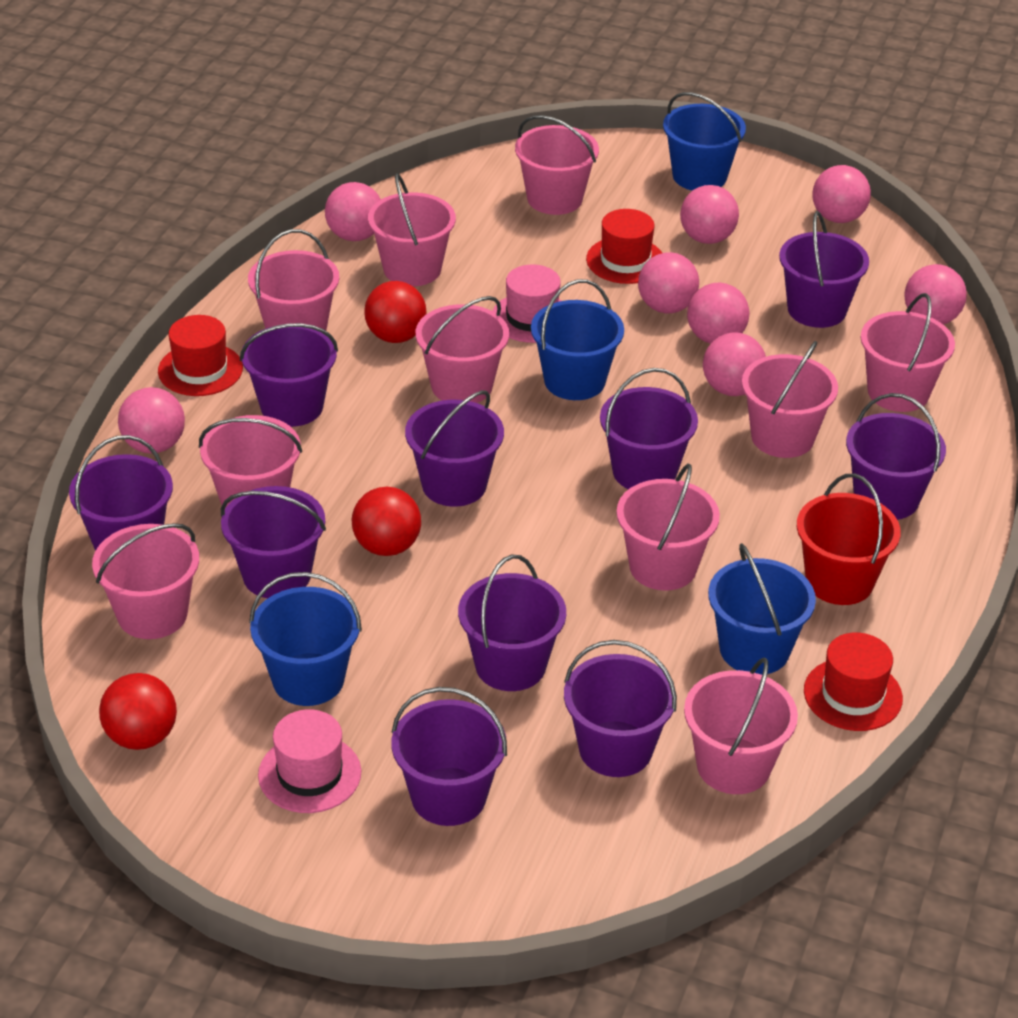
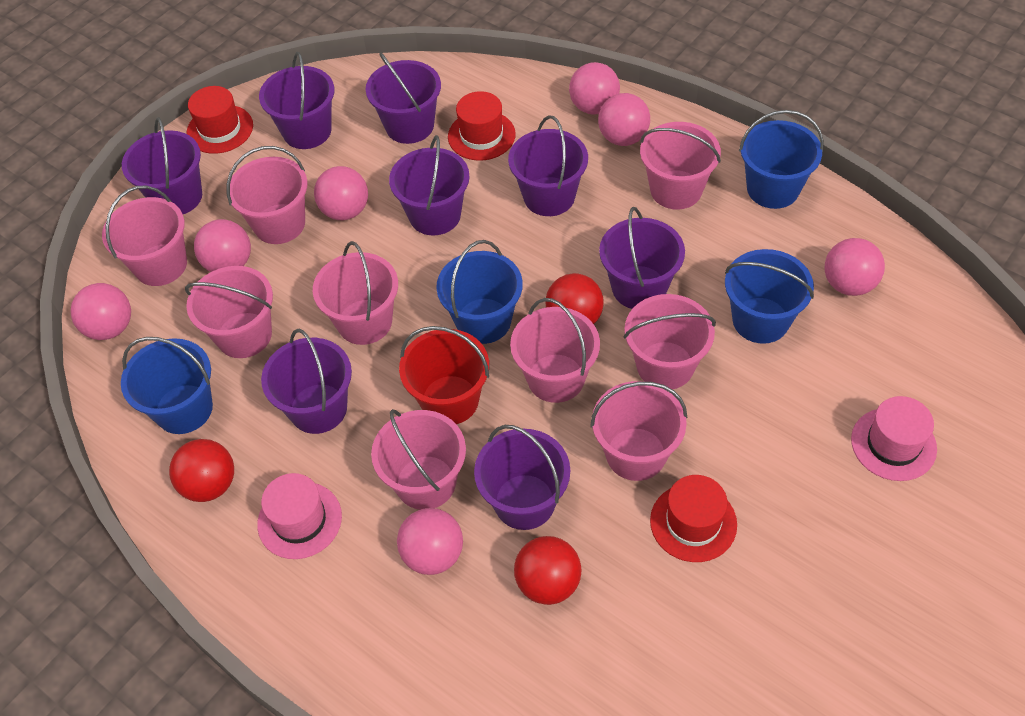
pink ball: 8 -> 7
pink bucket: 10 -> 9
purple bucket: 10 -> 8

